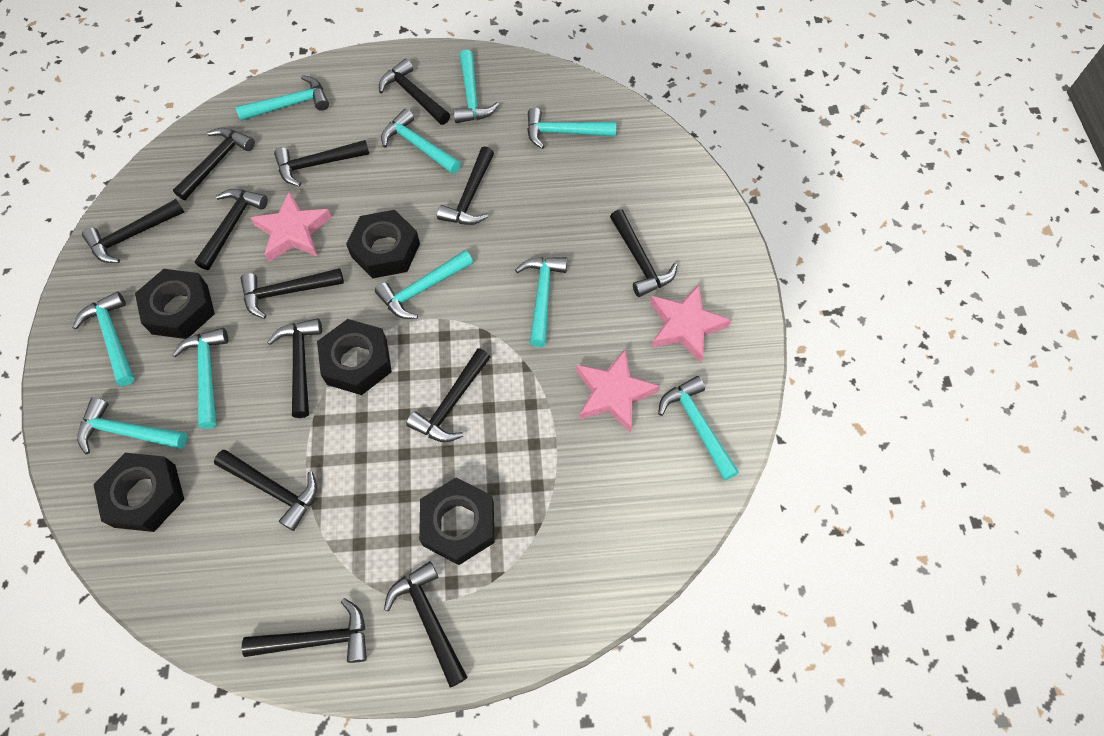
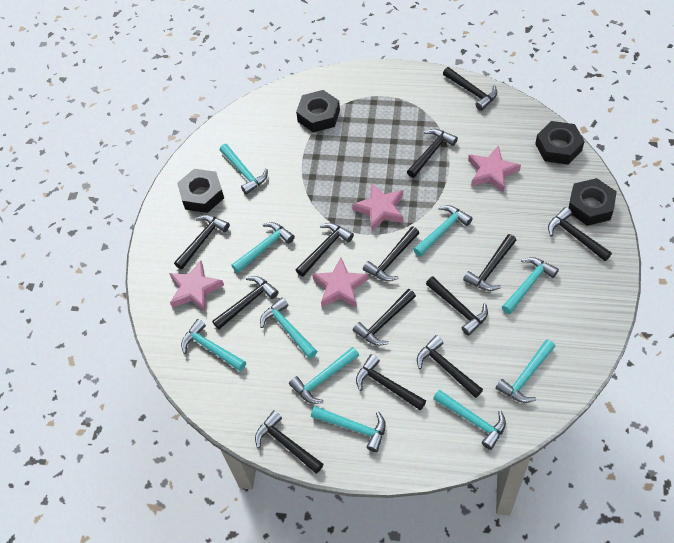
black nut: 5 -> 4
pink star: 3 -> 4

